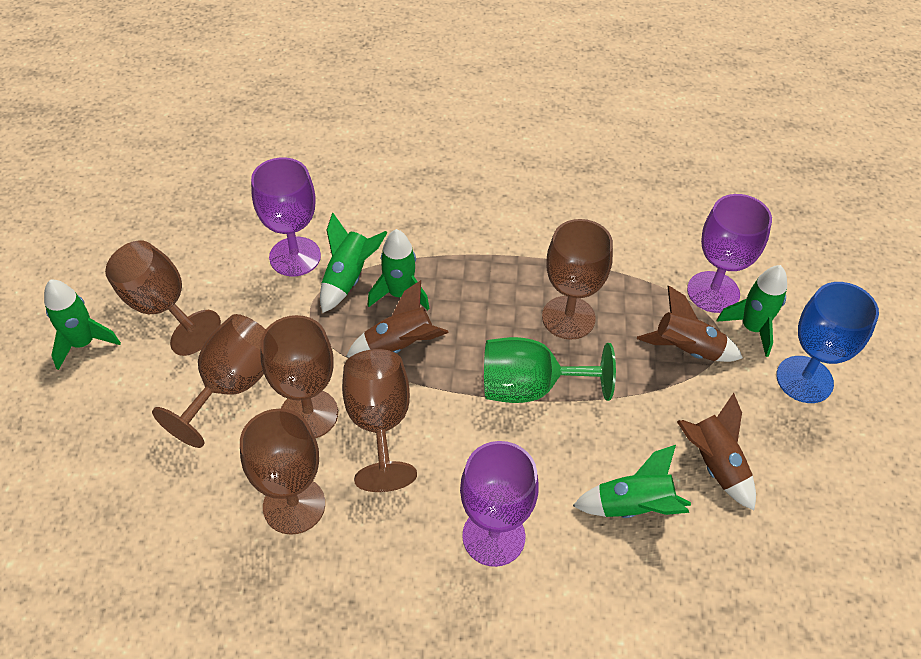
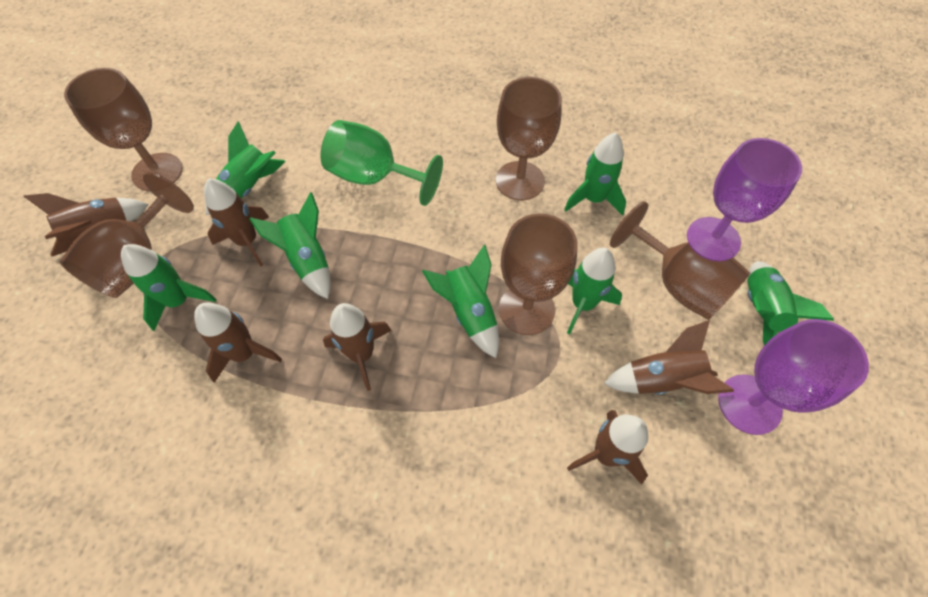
blue goblet: 1 -> 0
brown goblet: 6 -> 5
brown rocket: 3 -> 6
green rocket: 5 -> 7
purple goblet: 3 -> 2

